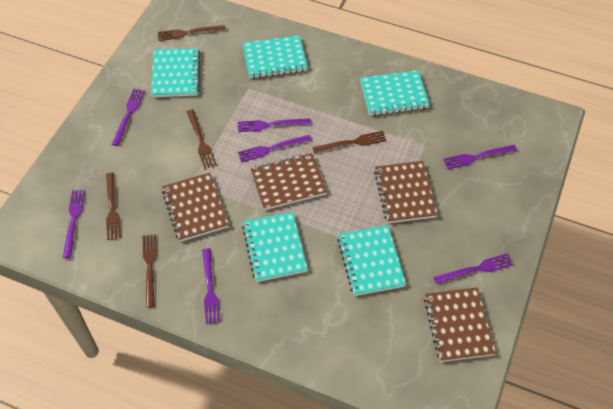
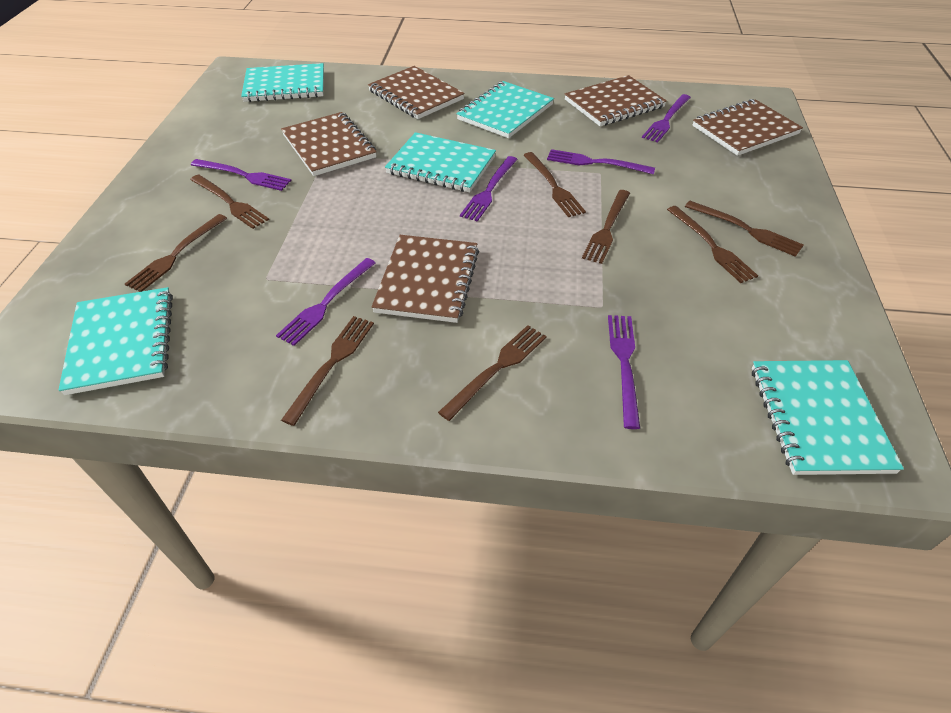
brown fork: 5 -> 8
brown notebook: 4 -> 5
purple fork: 7 -> 6

